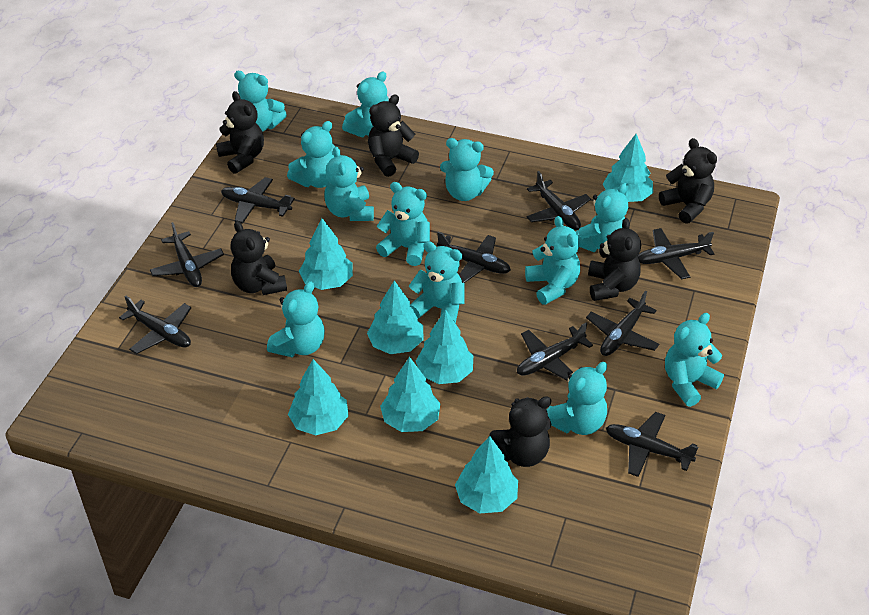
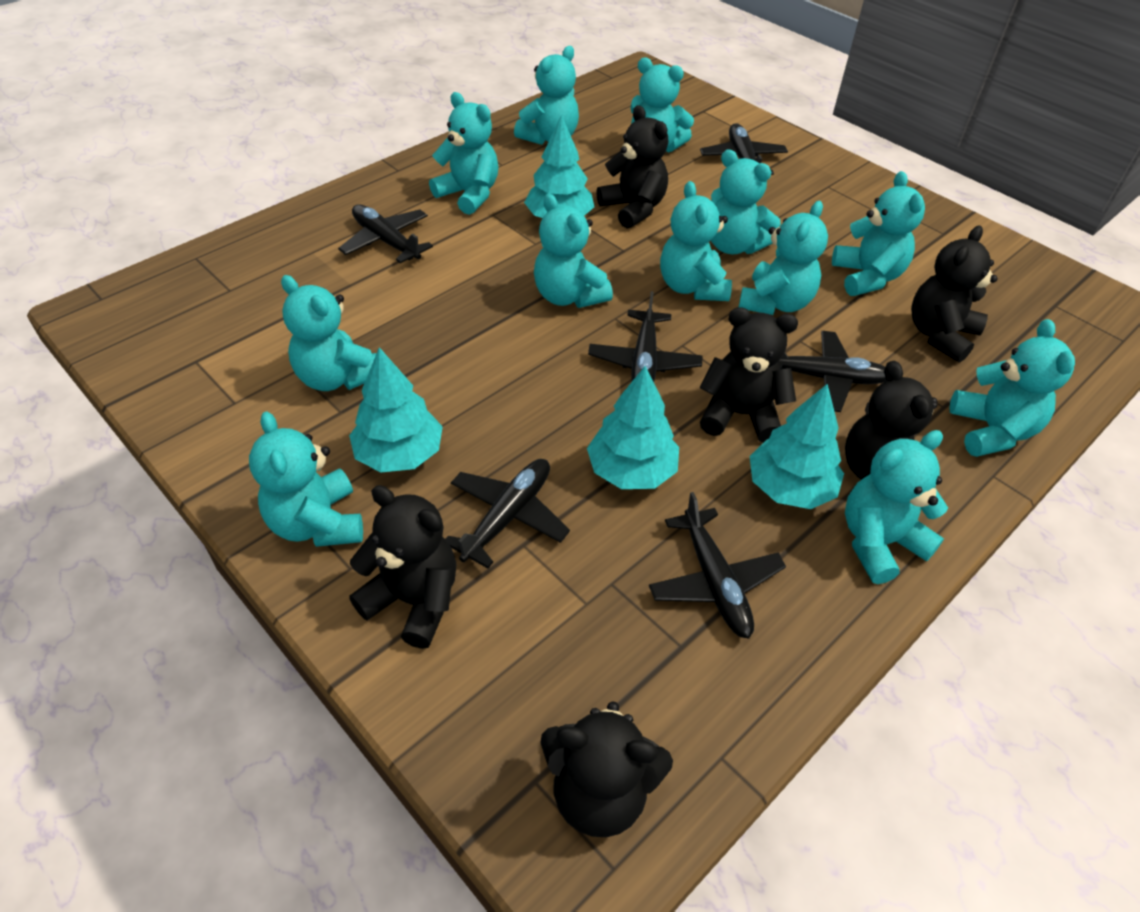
black plane: 9 -> 6
turquoise tree: 7 -> 4

